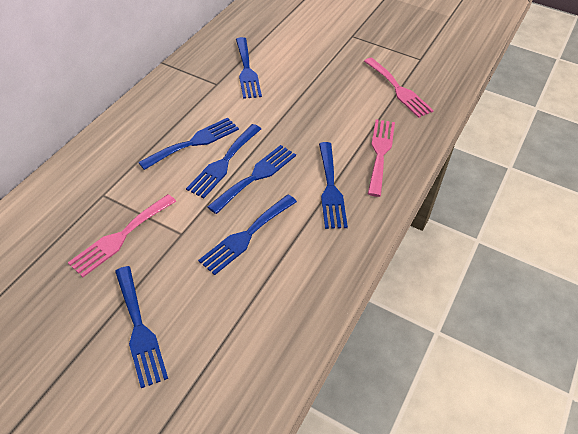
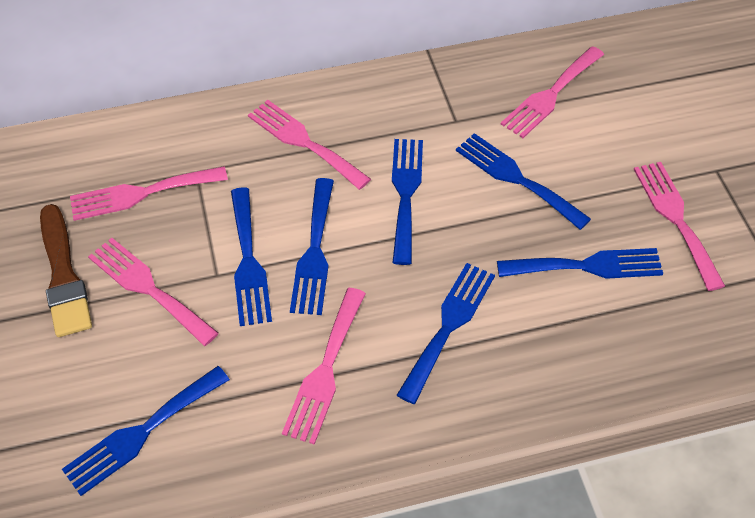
brown brush: 0 -> 1
pink fork: 3 -> 6

